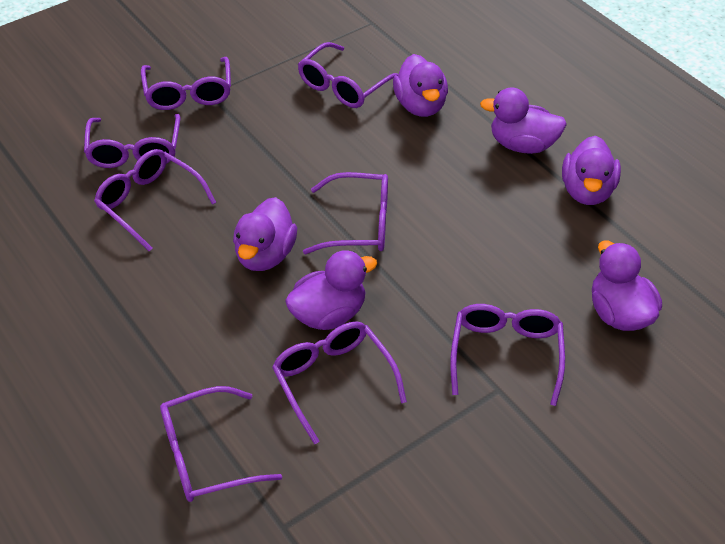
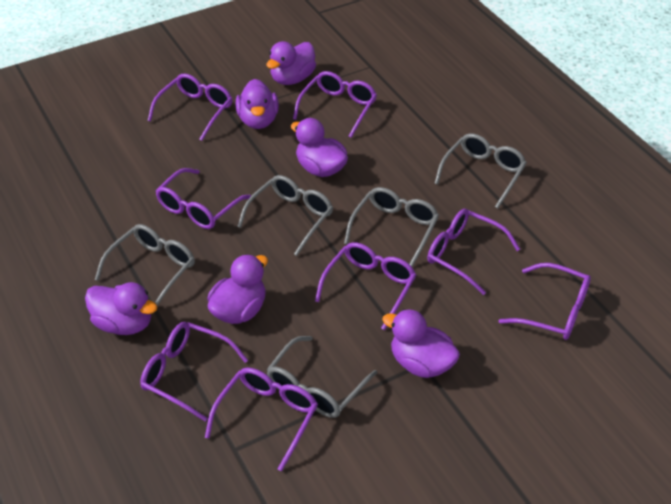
grey glasses: 0 -> 5

